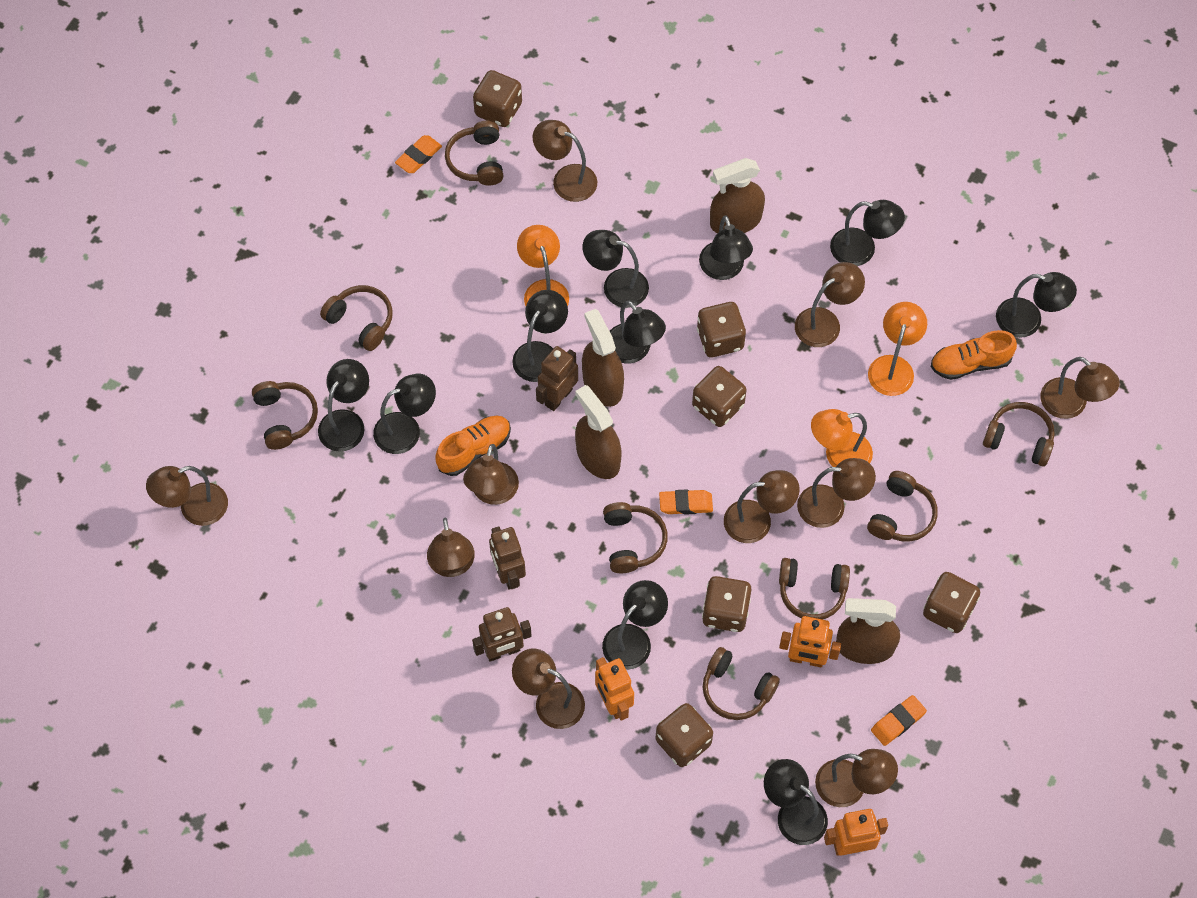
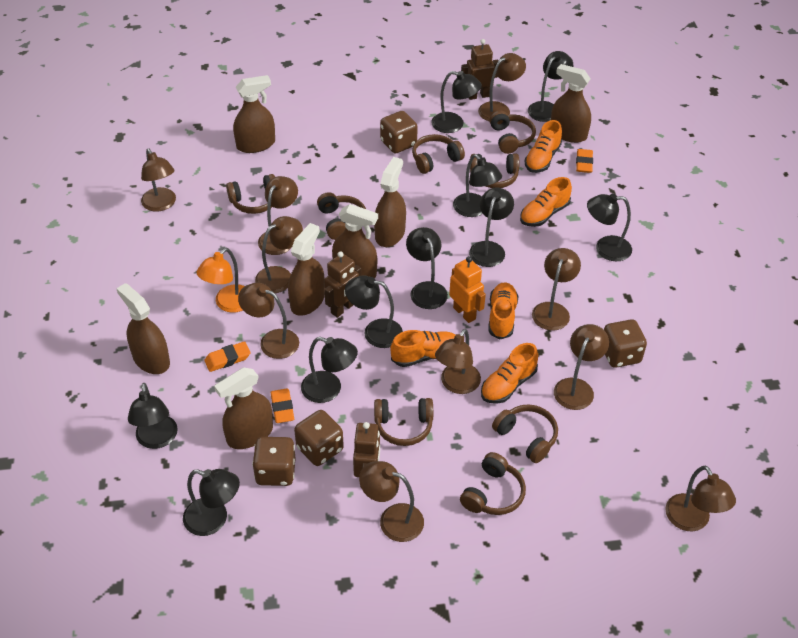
brown dice: 6 -> 4
brown spray bottle: 4 -> 7
orange lamp: 3 -> 1
orange robot: 3 -> 1
orange shoe: 2 -> 5

